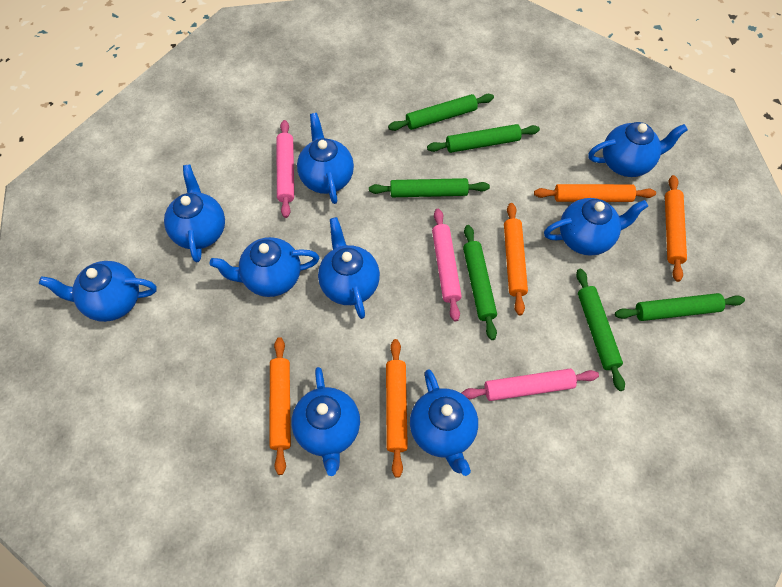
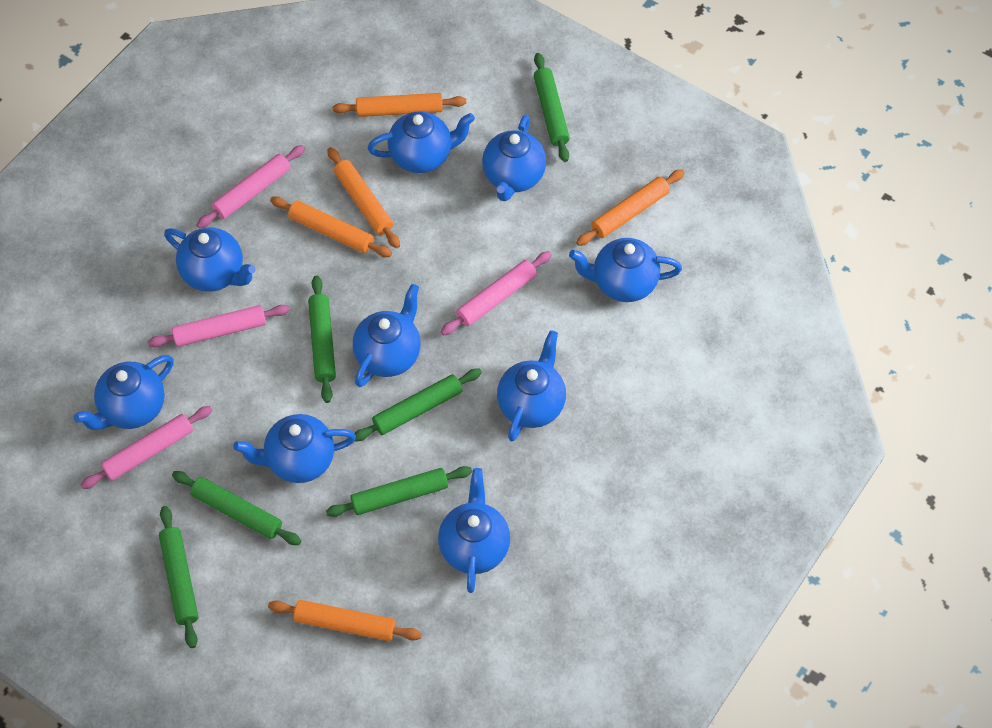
pink rolling pin: 3 -> 4

